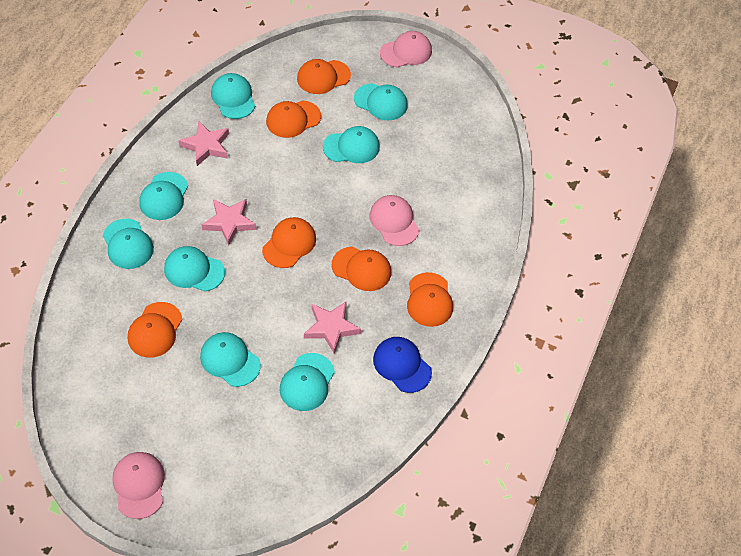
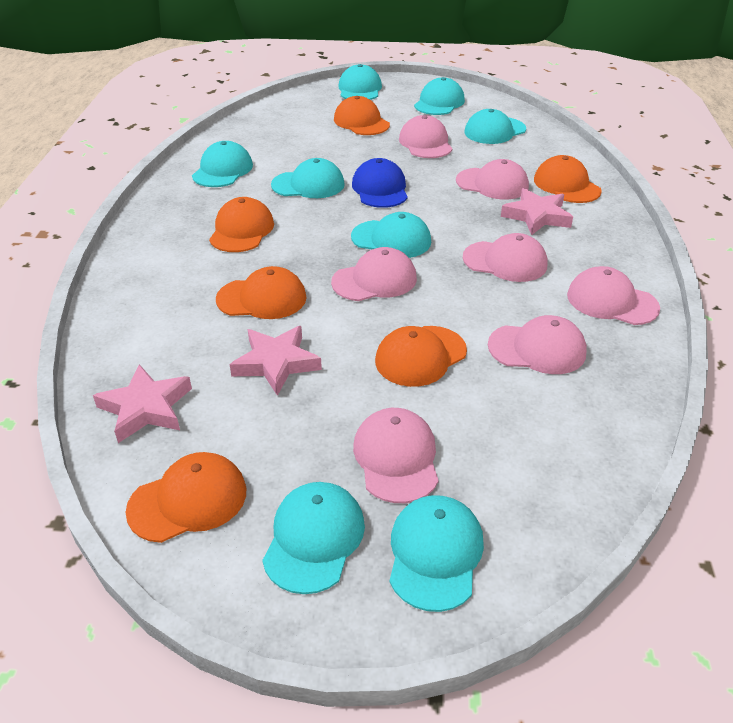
pink cap: 3 -> 7

